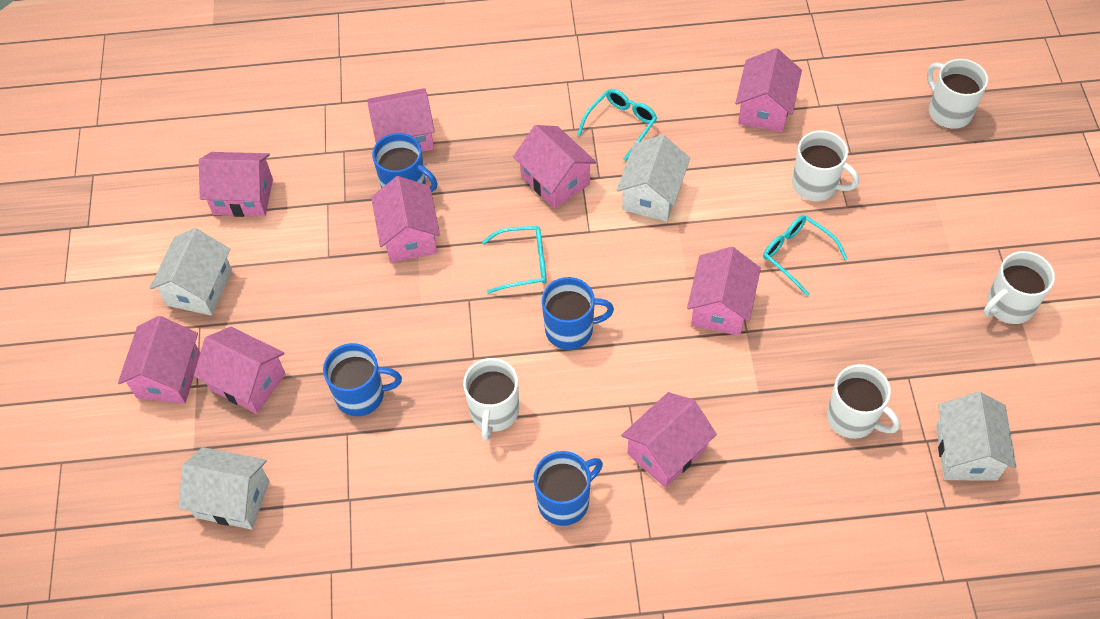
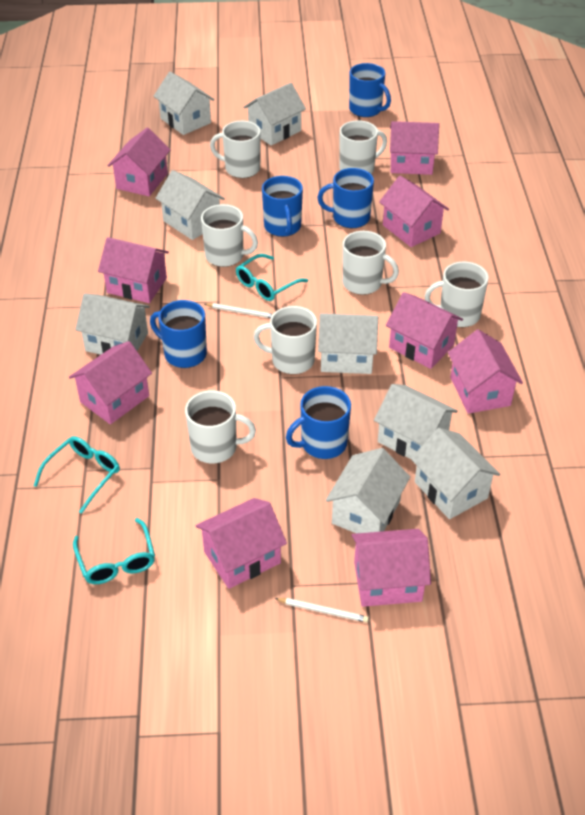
blue mug: 4 -> 5
white house: 4 -> 8
white mug: 5 -> 7
white pencil: 0 -> 2

